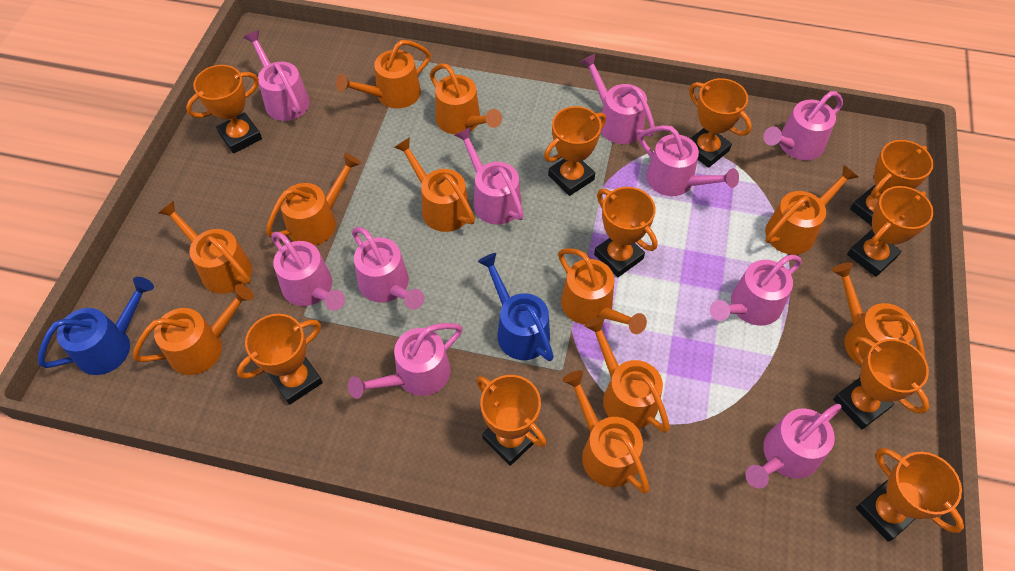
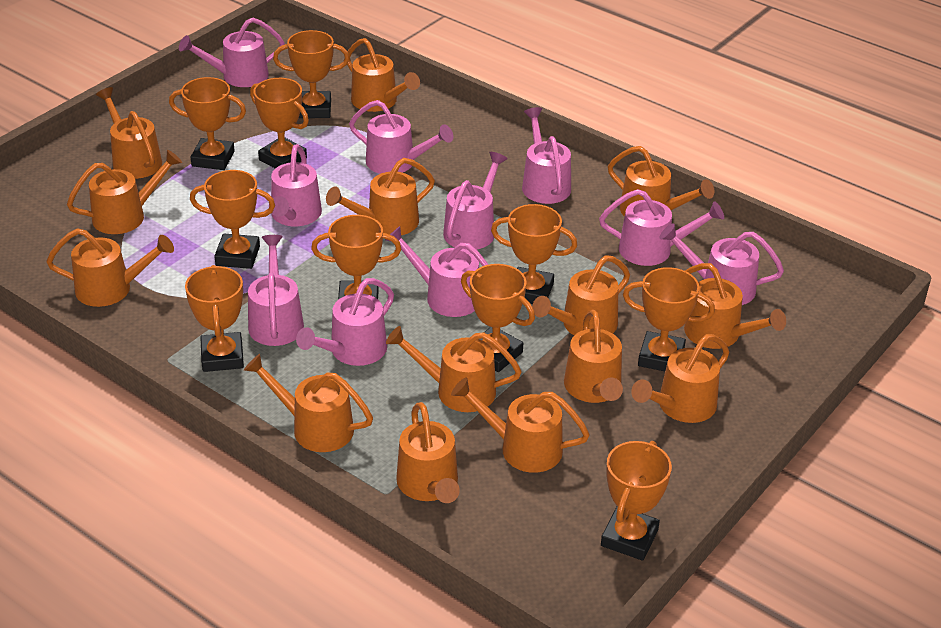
blue watering can: 2 -> 0
orange watering can: 11 -> 14

